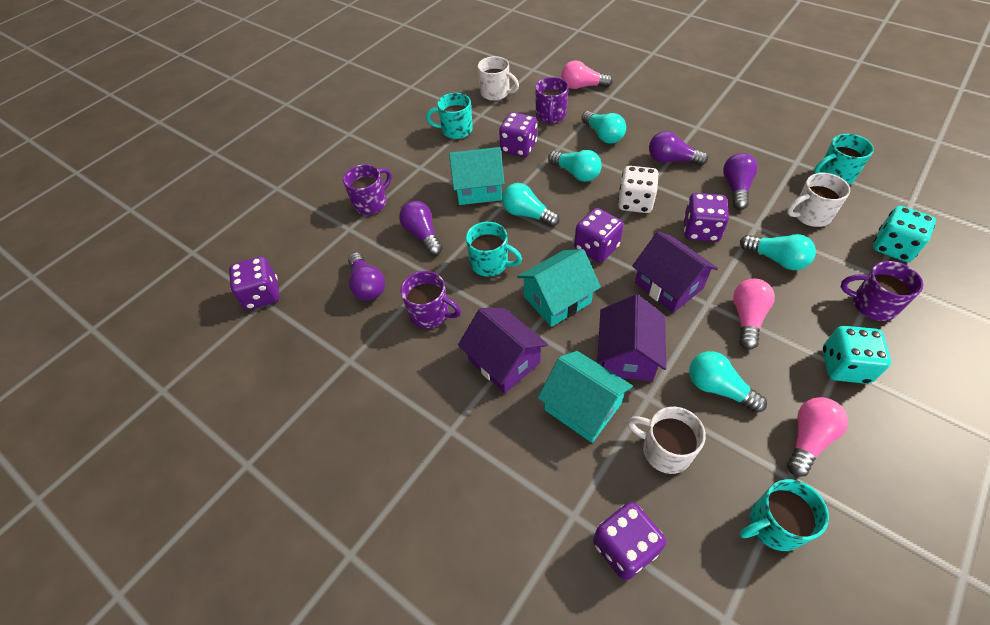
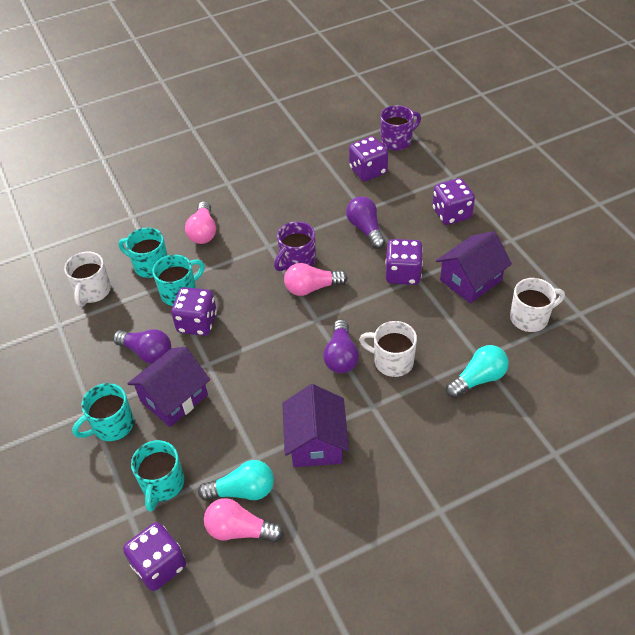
purple light bulb: 4 -> 3
purple mug: 4 -> 2
turquoise dice: 2 -> 0
turquoise house: 3 -> 0
turquoise light bulb: 5 -> 2
white dice: 1 -> 0

